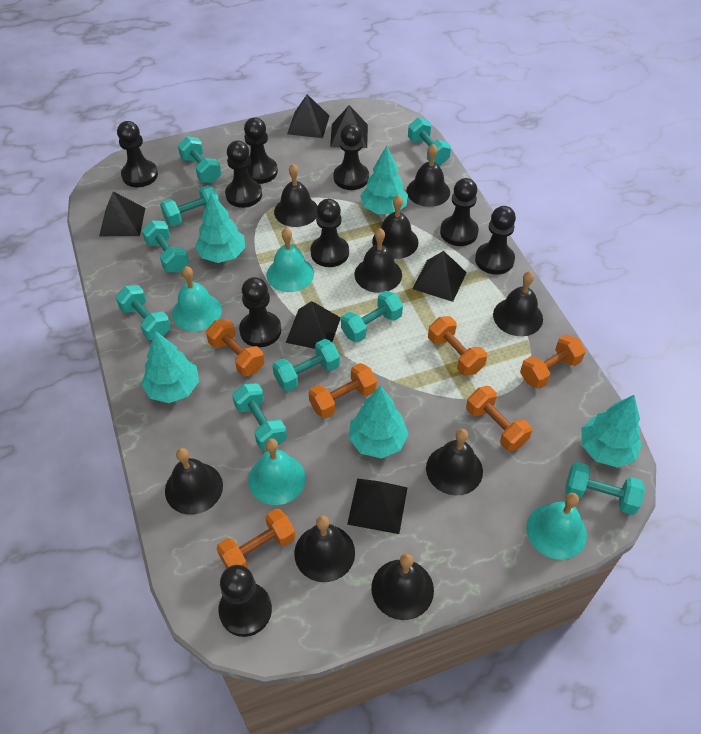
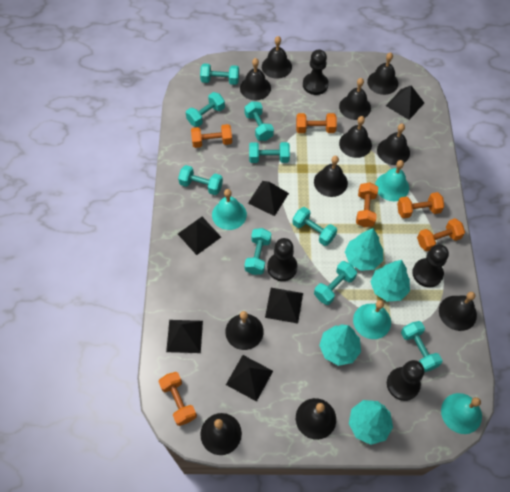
black bell: 9 -> 11
black pawn: 9 -> 4
turquoise tree: 5 -> 4

